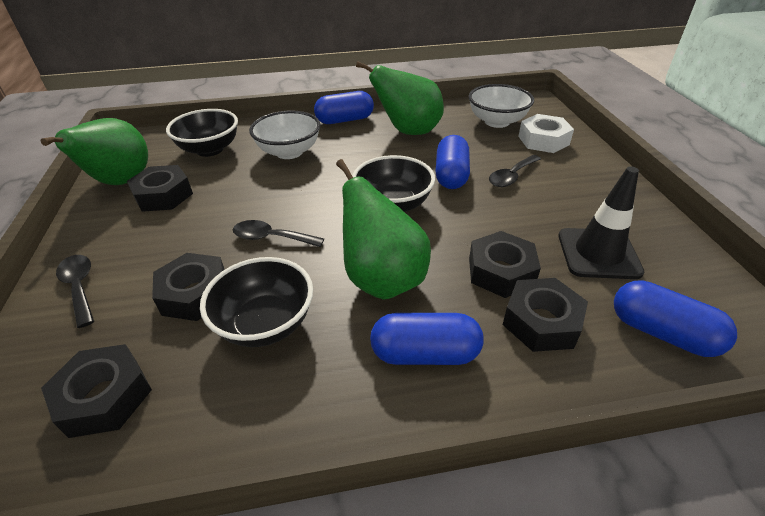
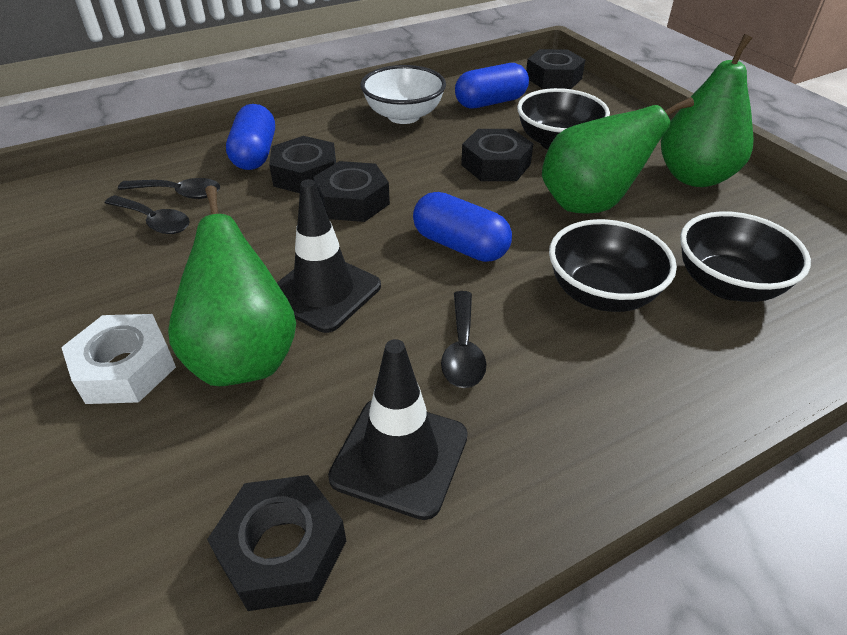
black traffic cone: 1 -> 2
blue capsule: 4 -> 3
white bowl: 2 -> 1

